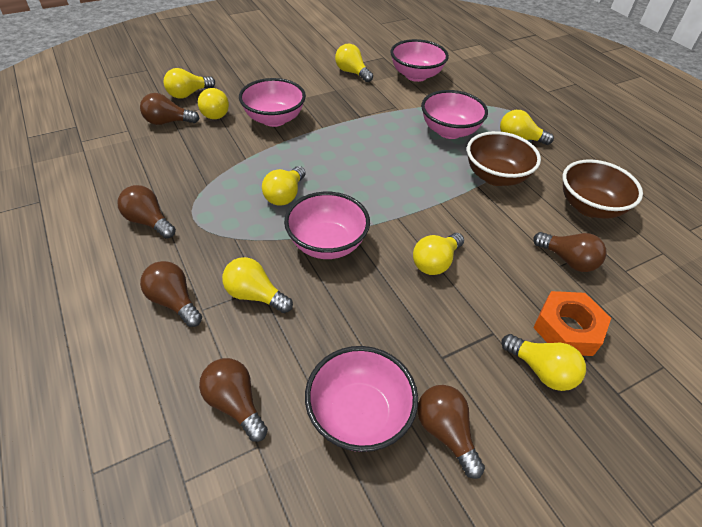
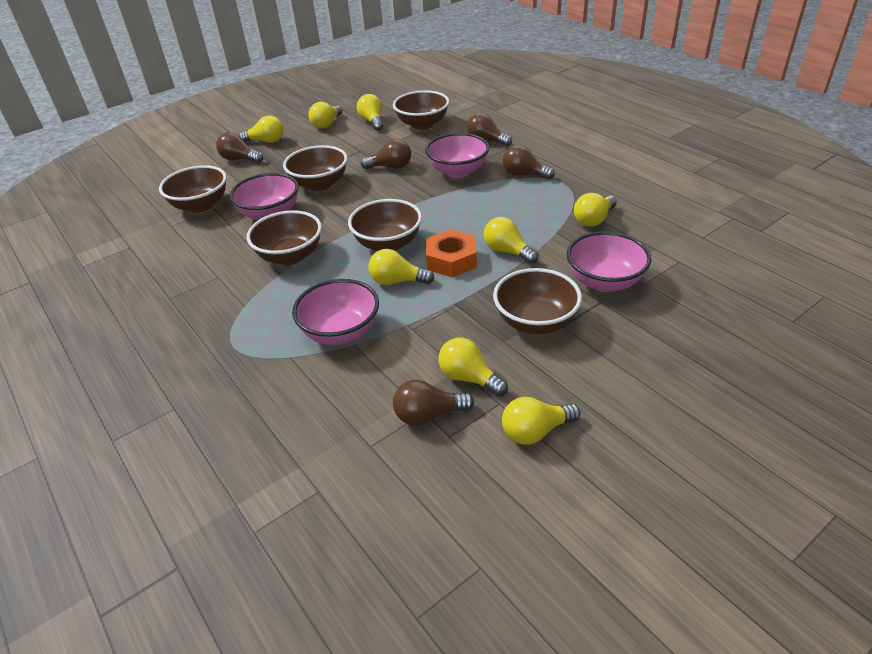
brown bowl: 2 -> 6
brown light bulb: 6 -> 5
pink bowl: 5 -> 4

